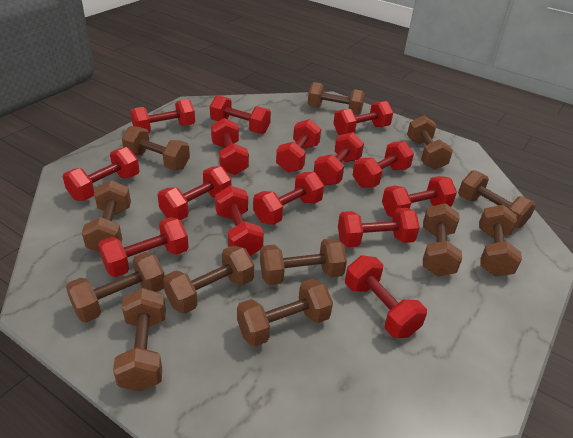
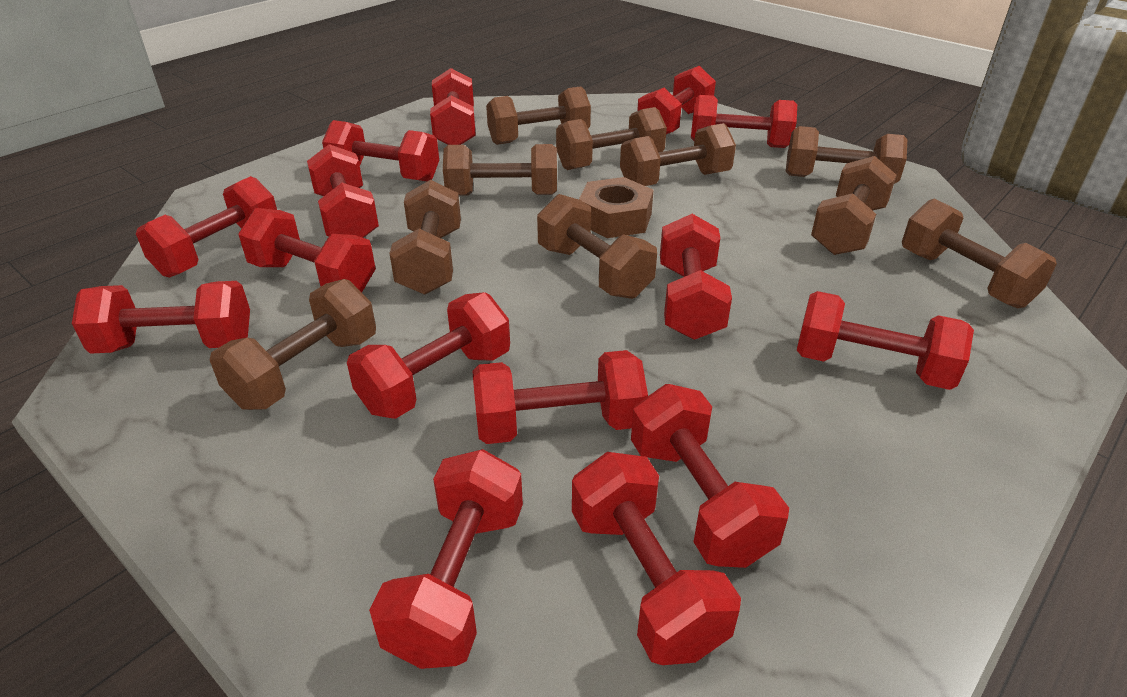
brown dumbbell: 12 -> 10
brown nut: 0 -> 1

